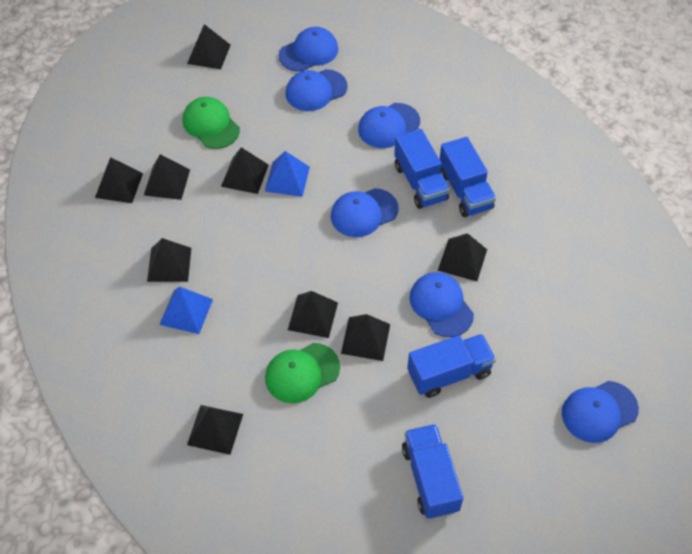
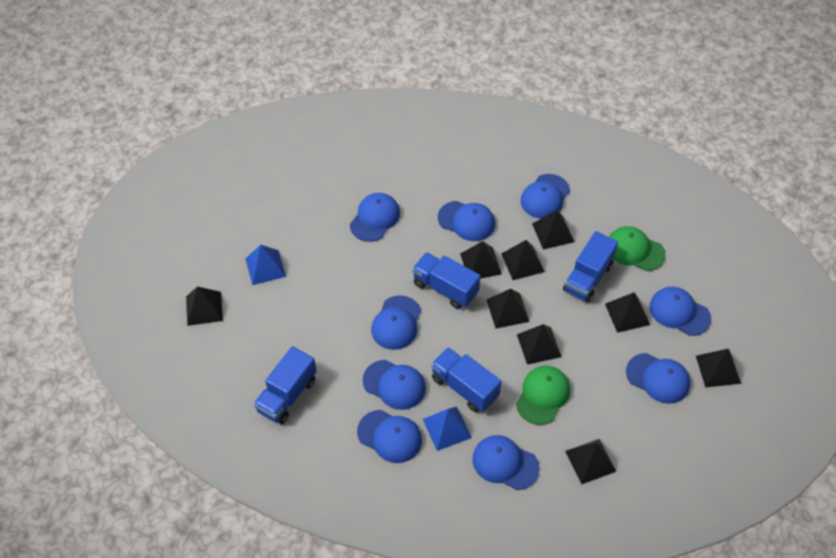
blue cap: 6 -> 9

